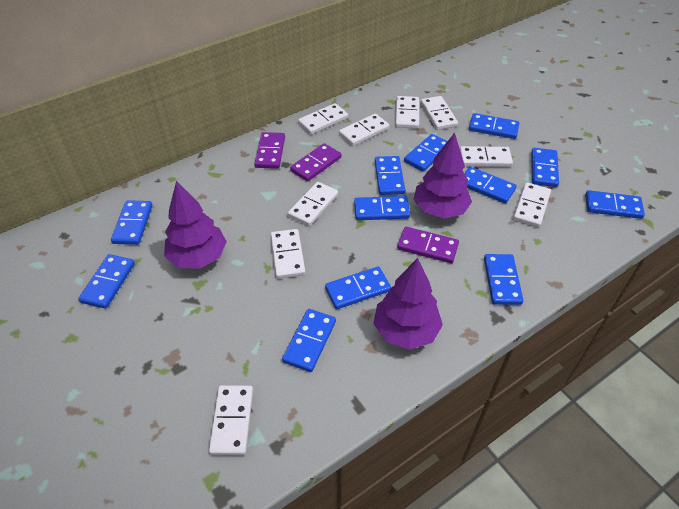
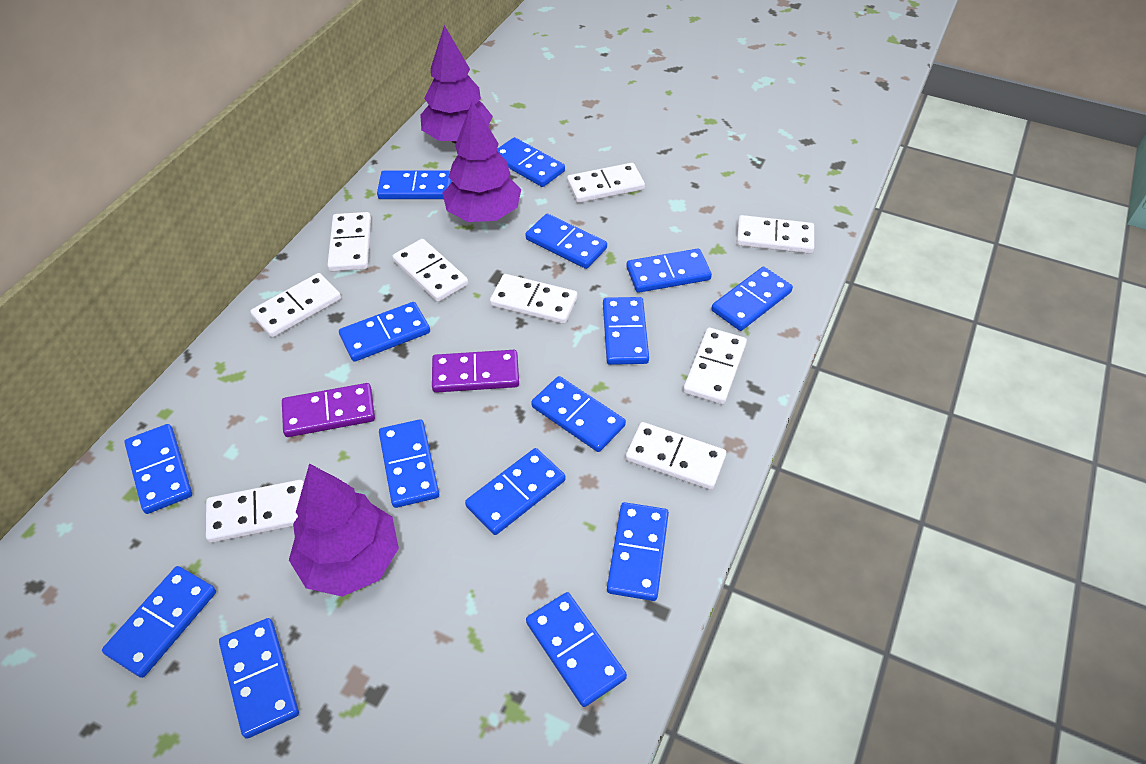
blue domino: 12 -> 15
purple domino: 3 -> 2

